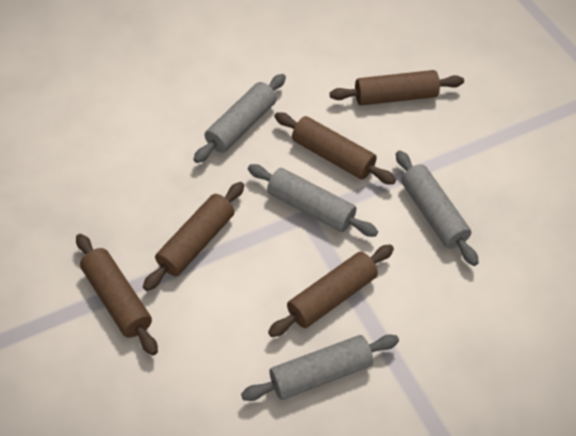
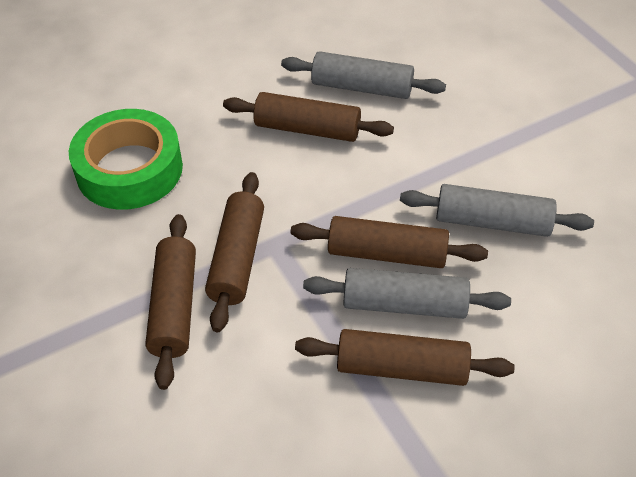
green tape: 0 -> 1
grey rolling pin: 4 -> 3

